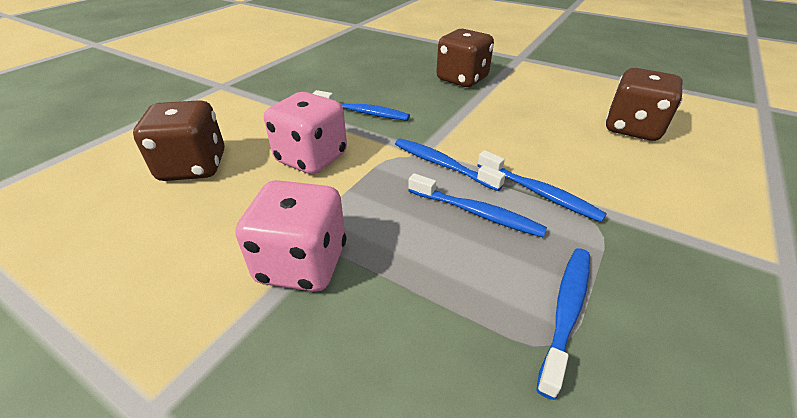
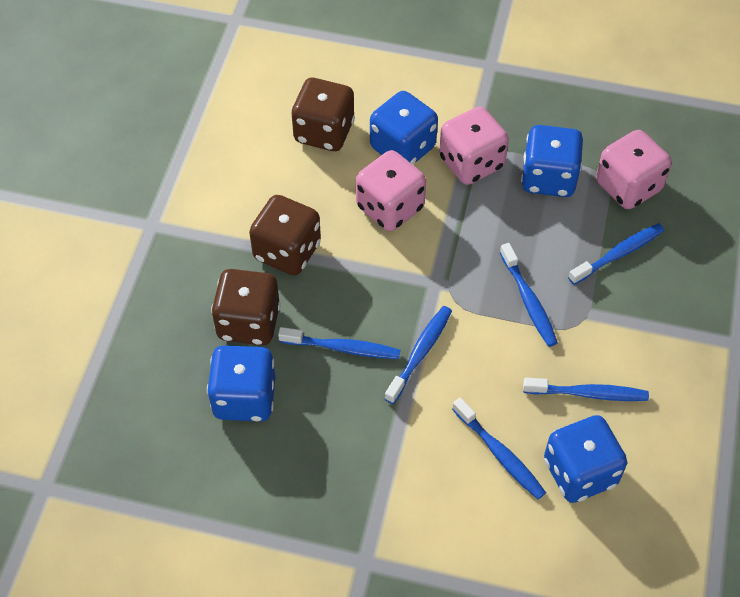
blue dice: 0 -> 4
blue toothbrush: 5 -> 6
pink dice: 2 -> 3

